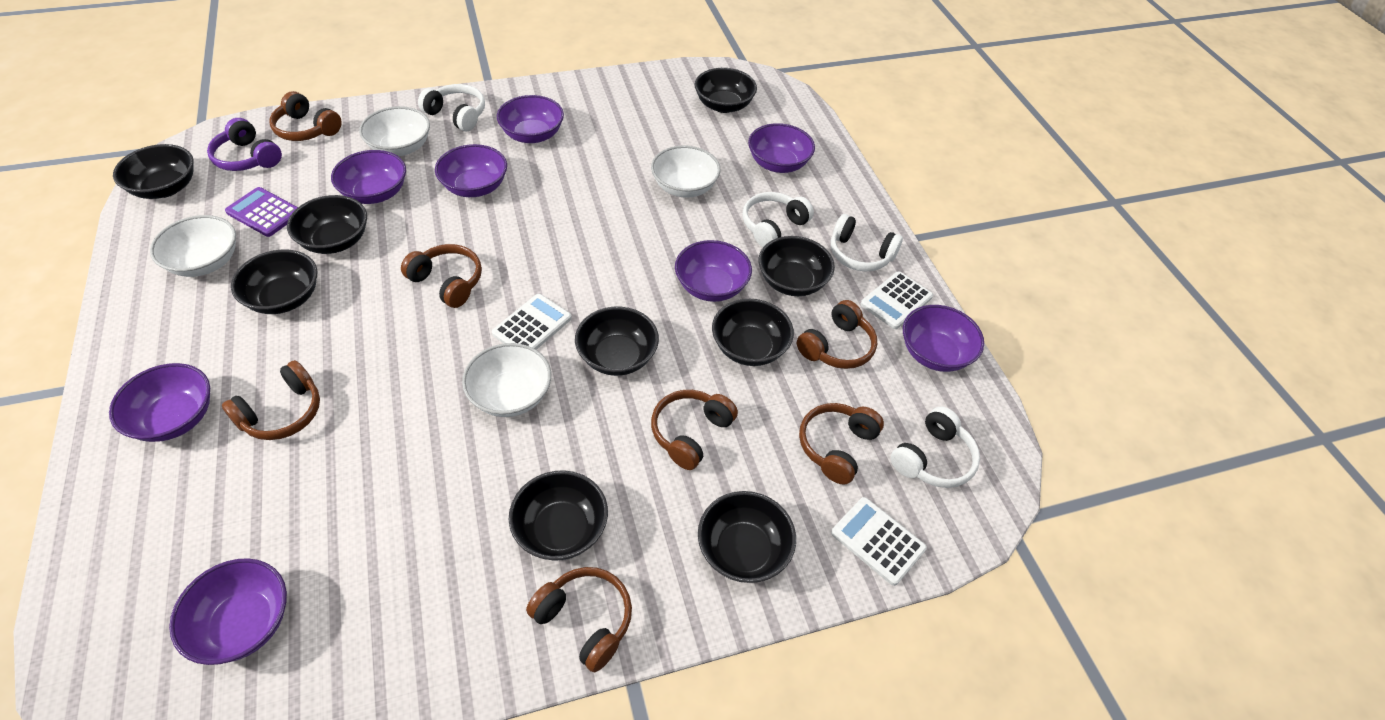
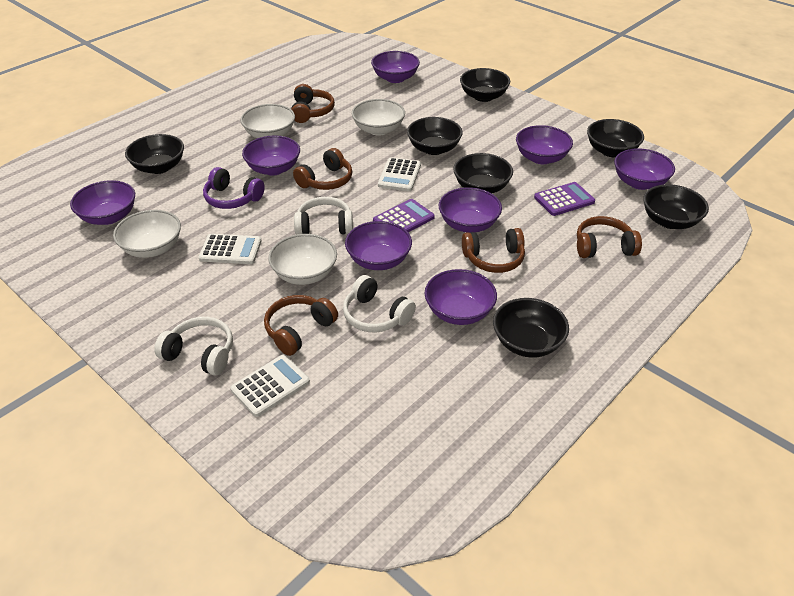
black bowl: 9 -> 7
brown headphones: 7 -> 5
purple calculator: 1 -> 2
white headphones: 4 -> 3

